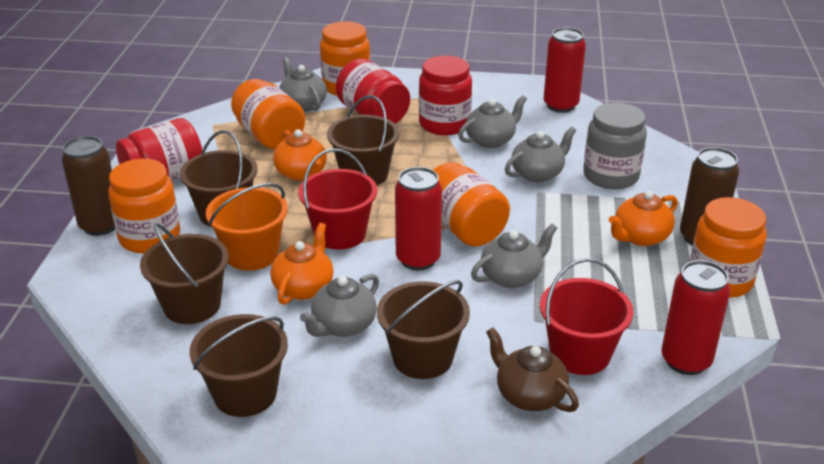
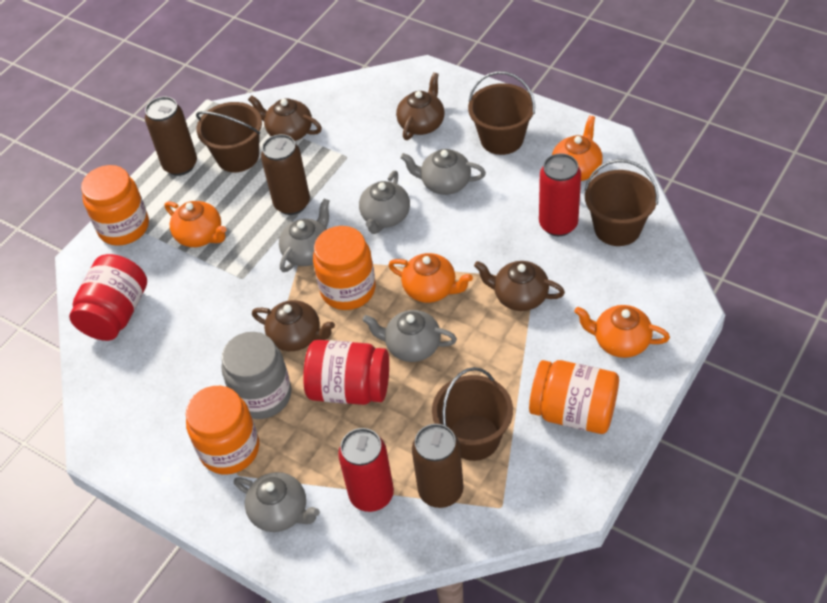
brown bucket: 5 -> 4
brown can: 2 -> 3
brown teapot: 1 -> 4
orange bucket: 1 -> 0
orange jar: 5 -> 4
orange teapot: 3 -> 4
red bucket: 2 -> 0
red can: 3 -> 2
red jar: 3 -> 2

